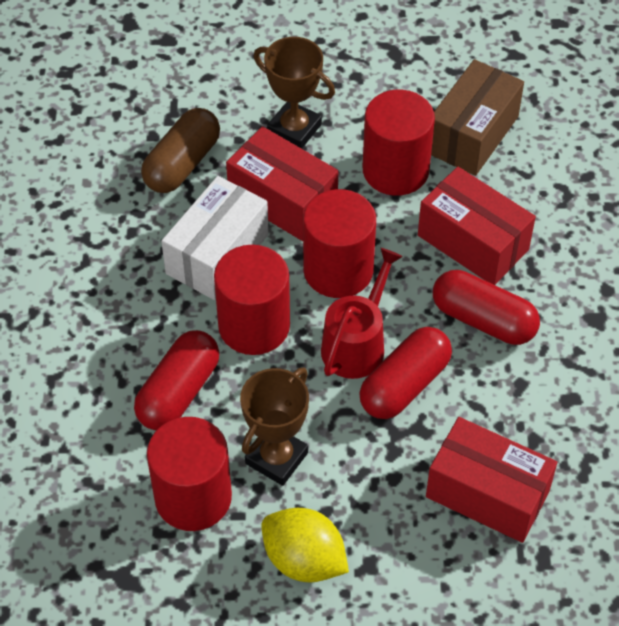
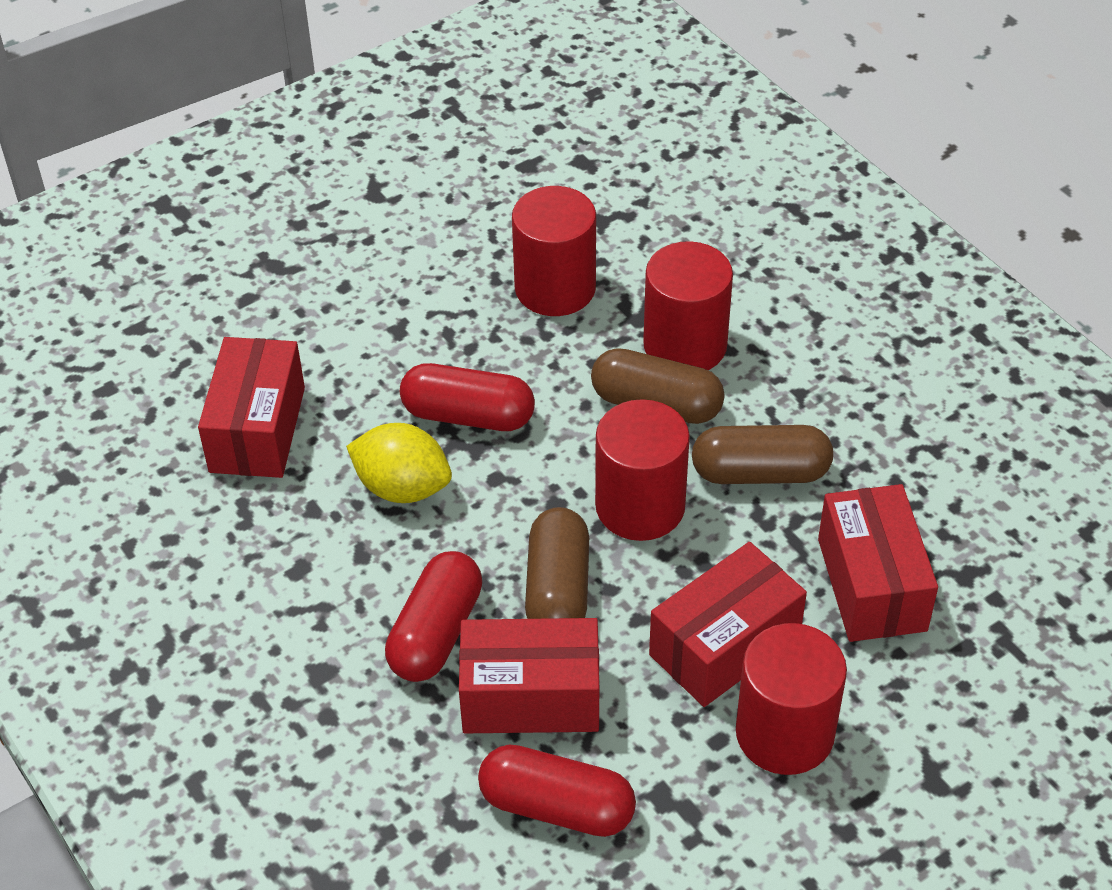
brown box: 1 -> 0
brown capsule: 1 -> 3
brown trophy: 2 -> 0
red box: 3 -> 4
red watering can: 1 -> 0
white box: 1 -> 0

